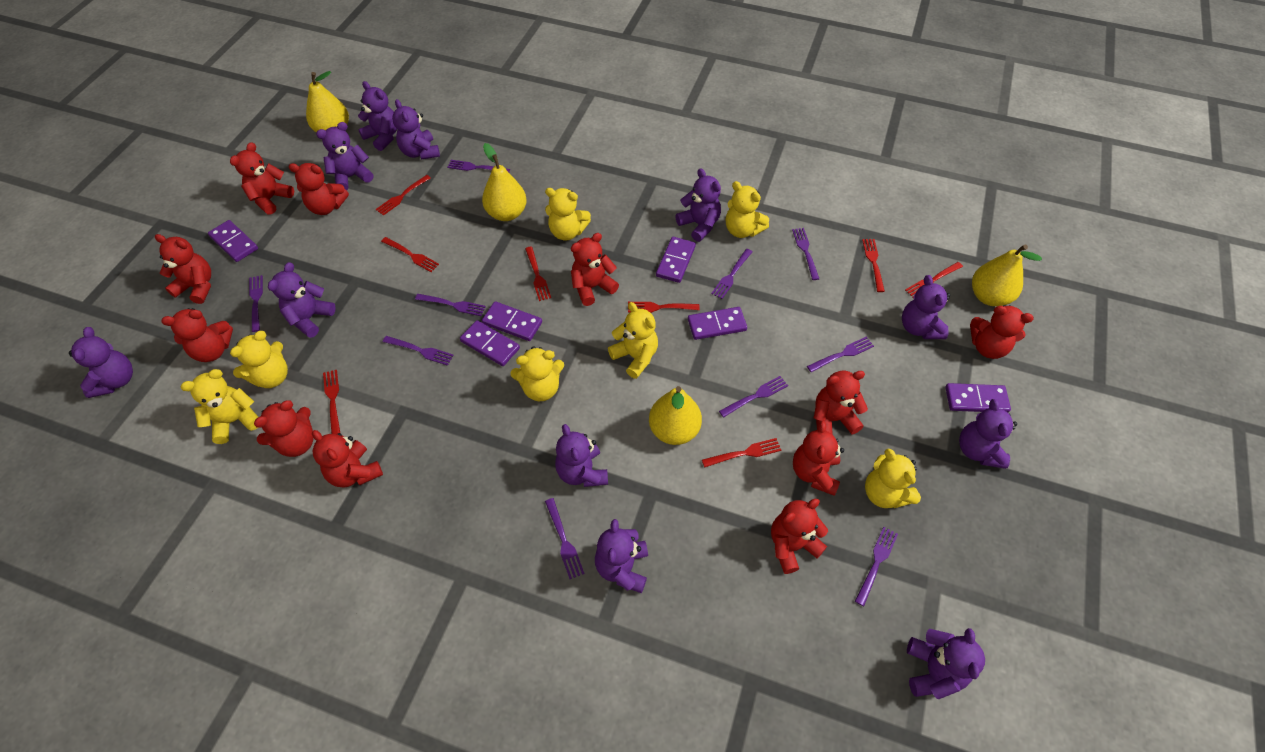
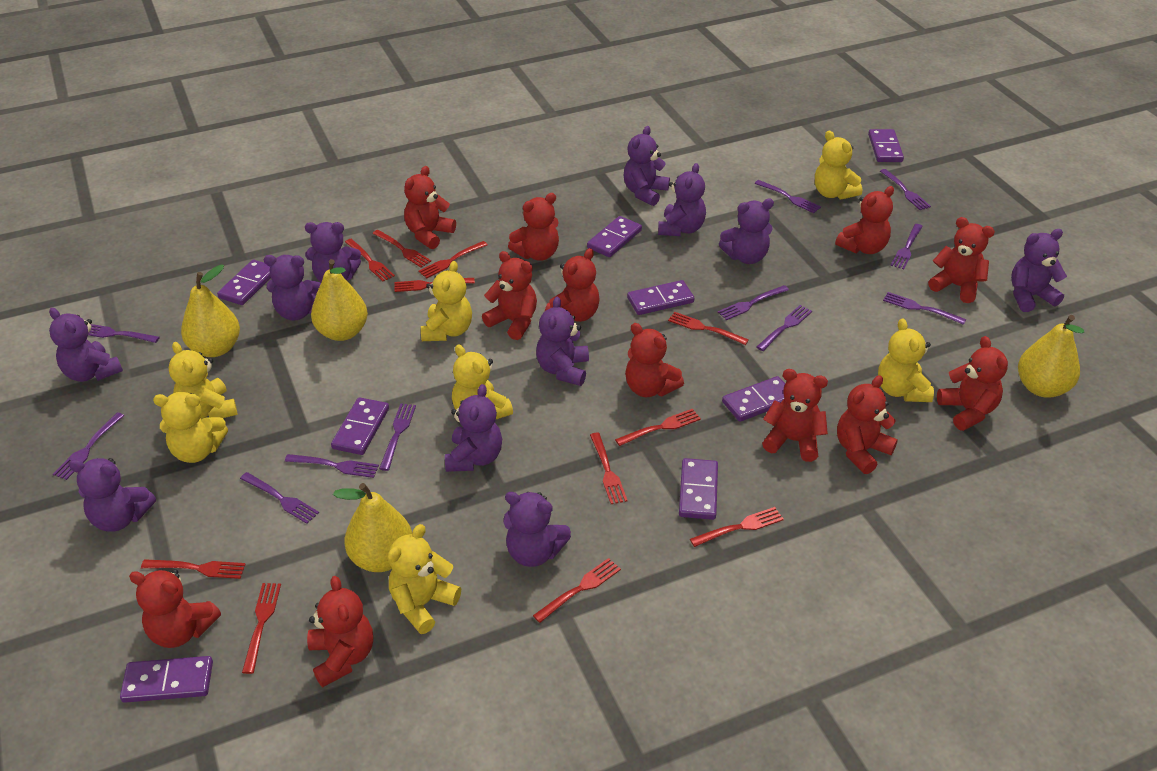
purple domino: 6 -> 8
purple fork: 10 -> 11
red fork: 8 -> 11
red teddy bear: 11 -> 12

